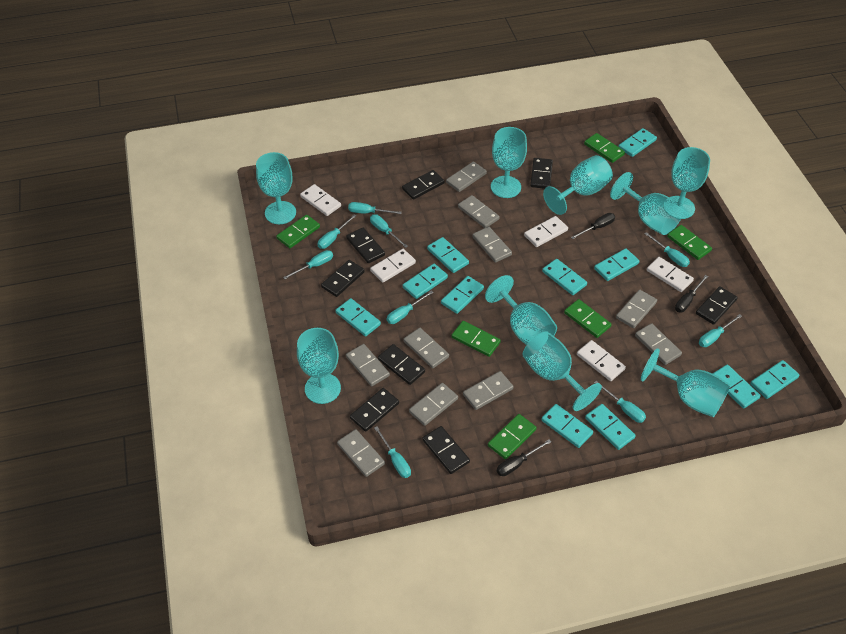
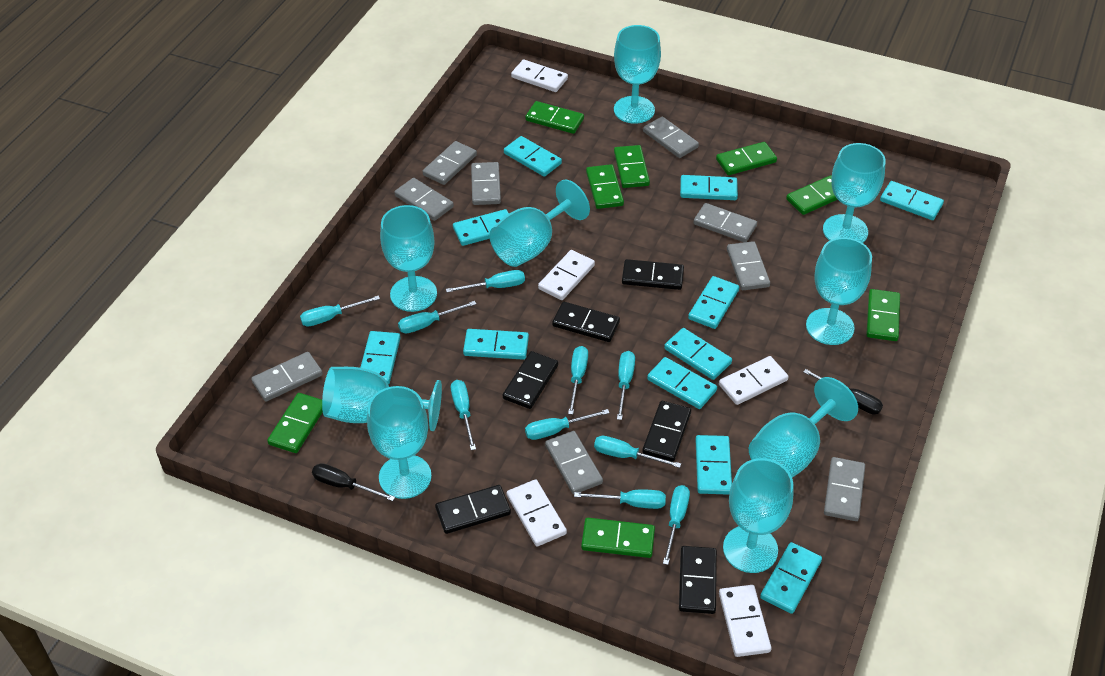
black domino: 8 -> 6
black screwdriver: 3 -> 2
green domino: 6 -> 8
grey domino: 10 -> 9
turquoise screwdriver: 9 -> 10

